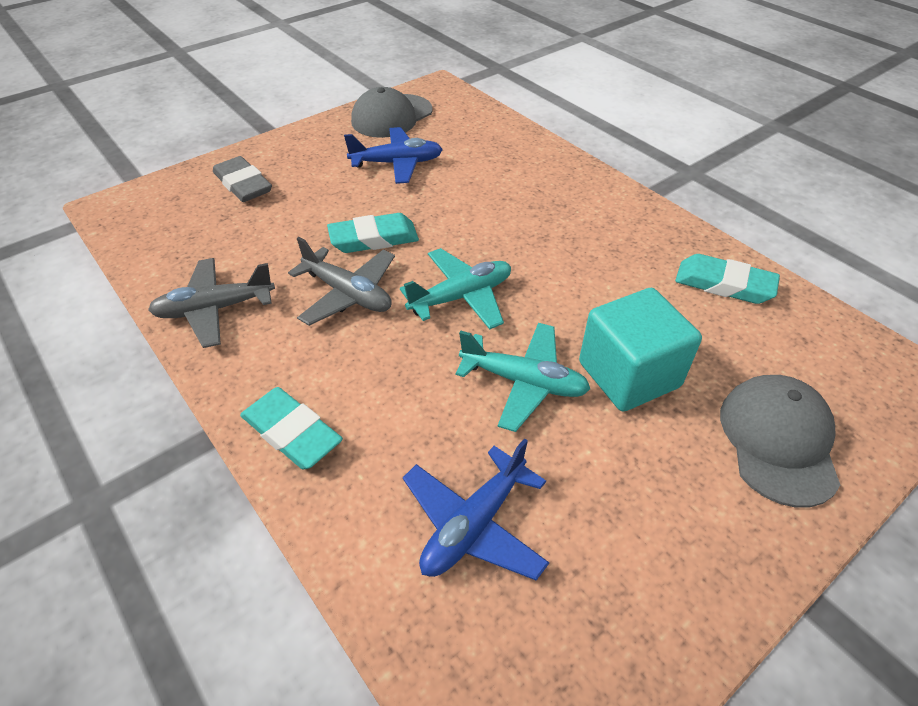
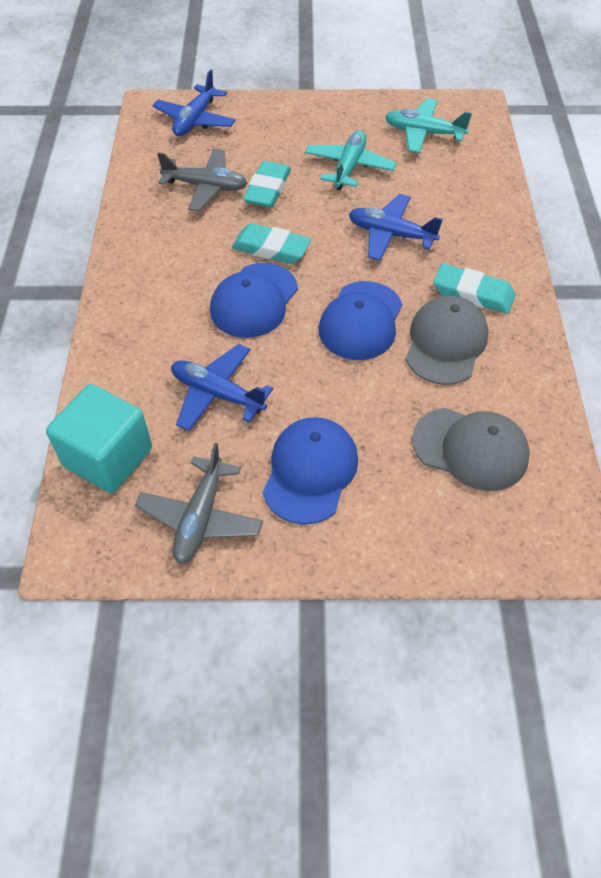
blue cap: 0 -> 3
blue plane: 2 -> 3
grey eraser: 1 -> 0

